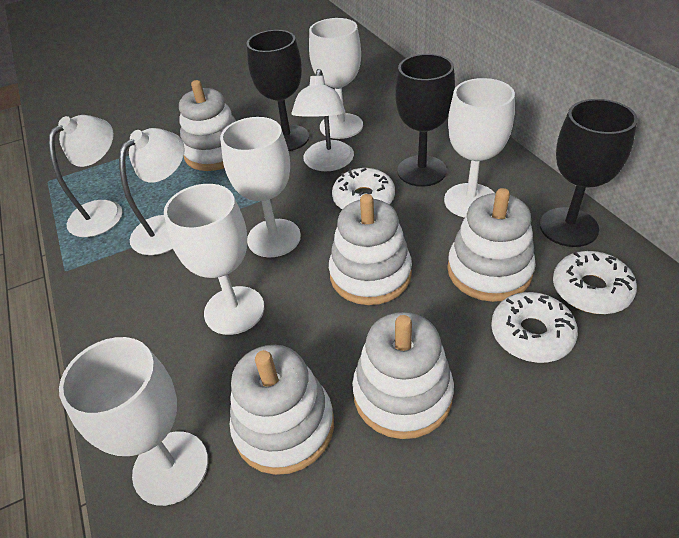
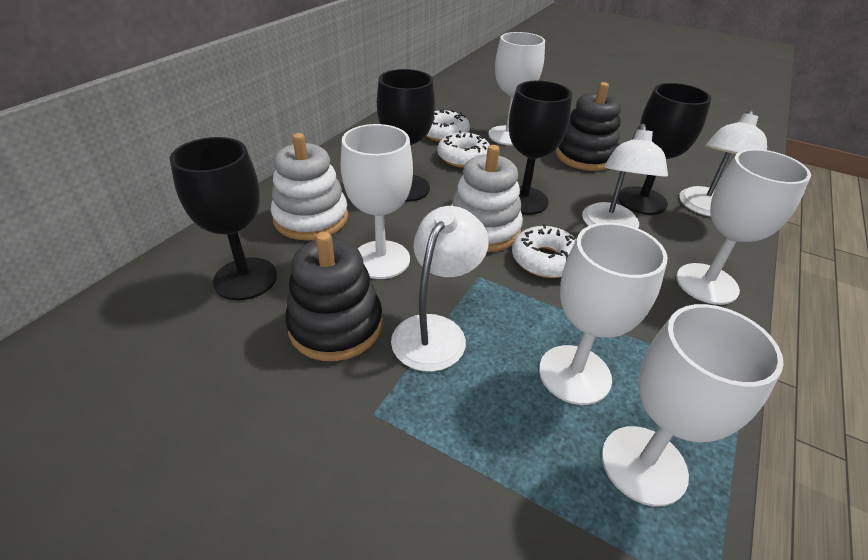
black goblet: 3 -> 4
black stacking toy: 0 -> 2
white stacking toy: 5 -> 2

